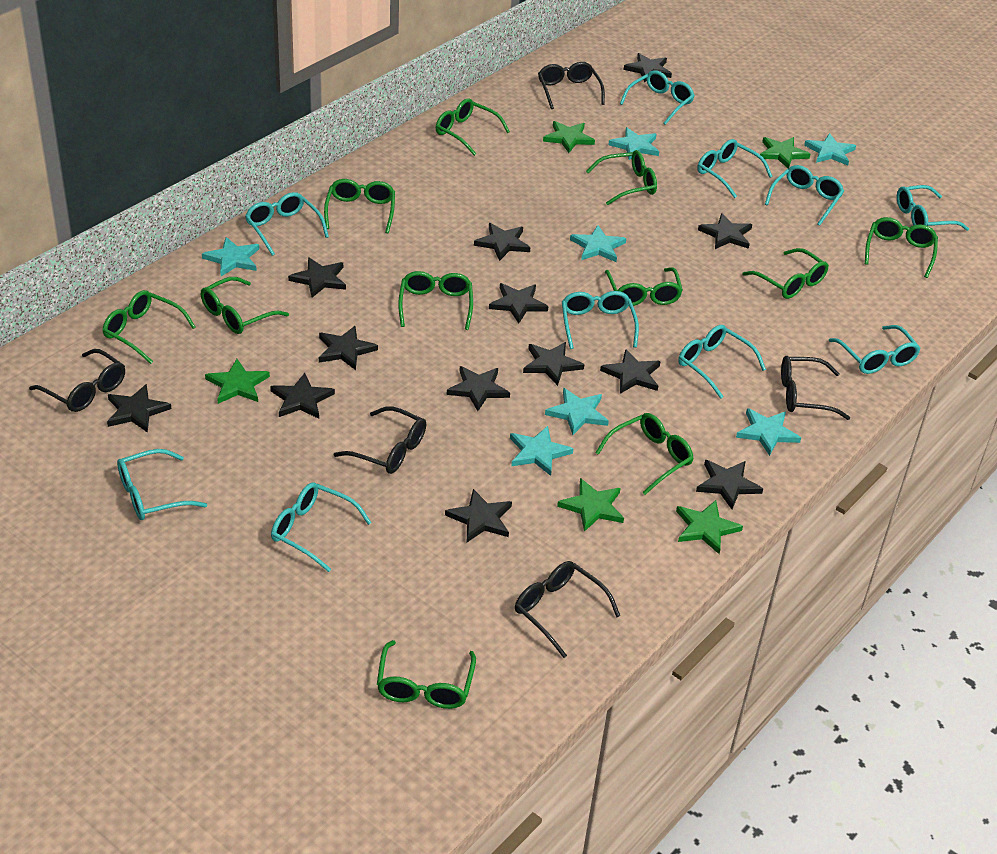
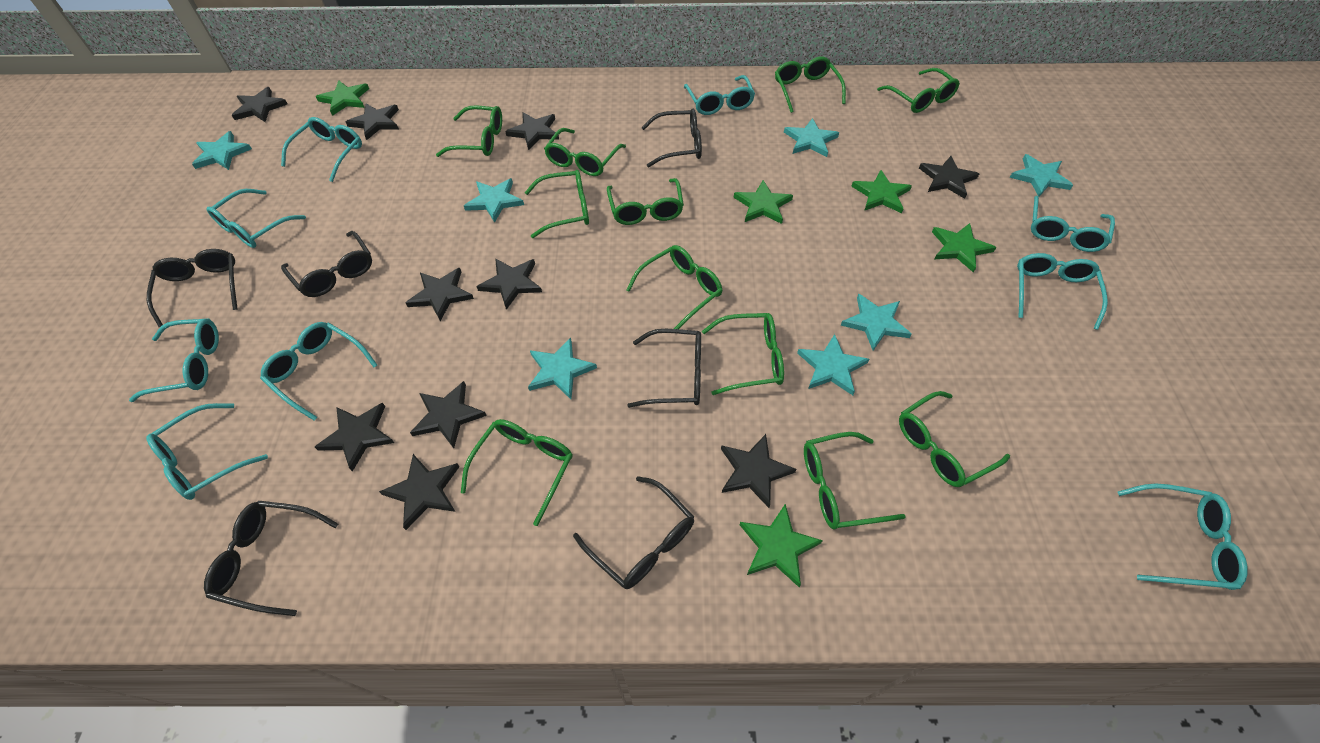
black glasses: 5 -> 6
black star: 13 -> 10
turquoise glasses: 10 -> 9

